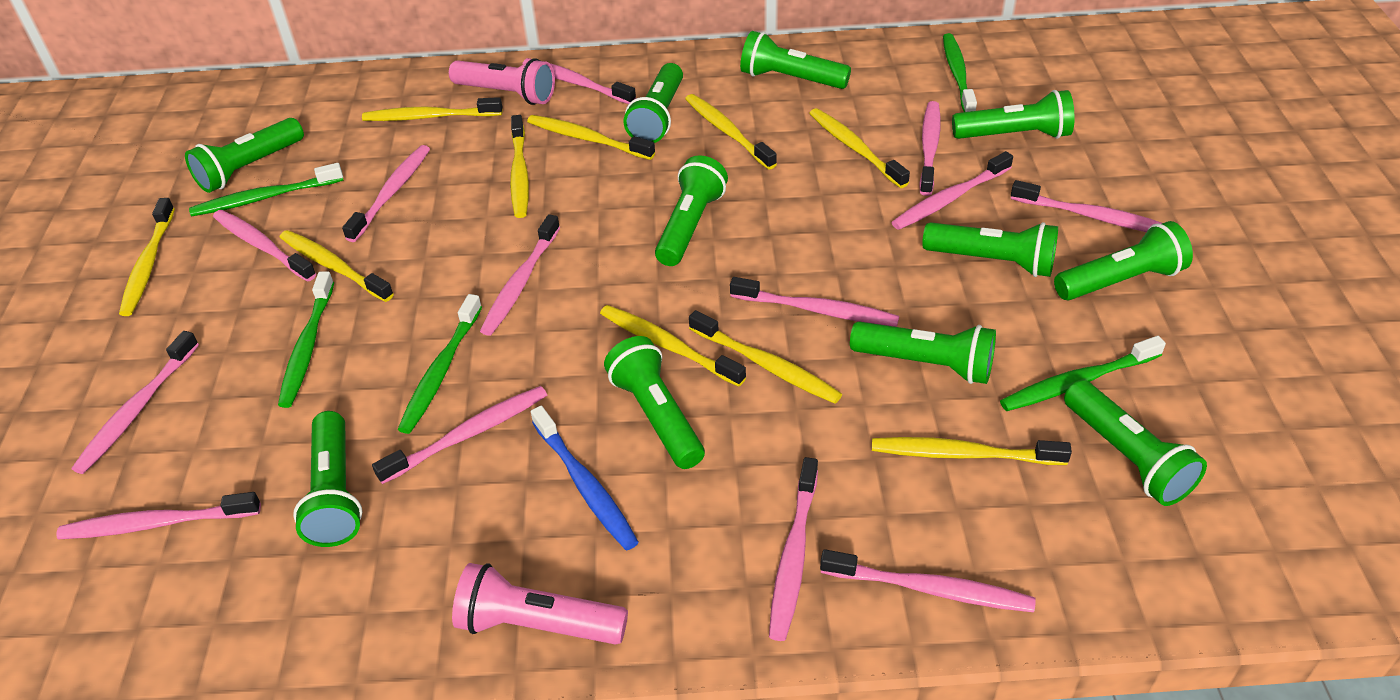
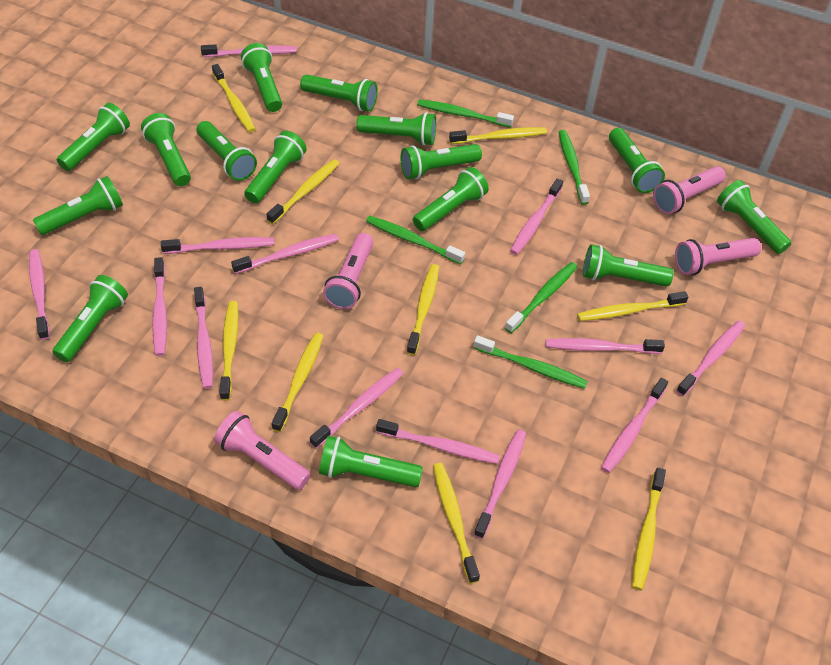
blue toothbrush: 1 -> 0
green flashlight: 11 -> 15
pink flashlight: 2 -> 4
yellow toothbrush: 10 -> 9

